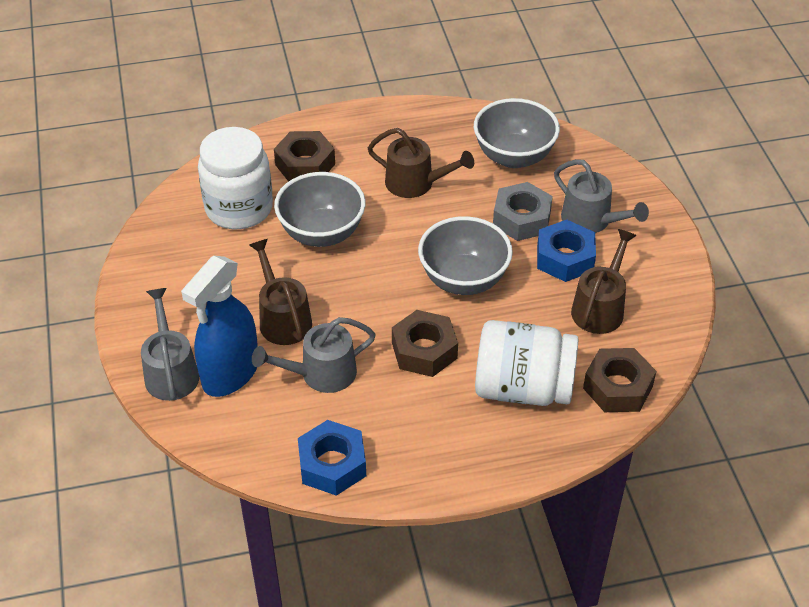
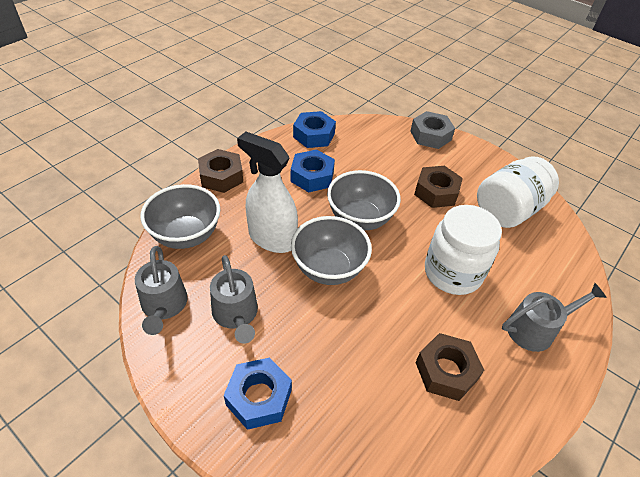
blue nut: 2 -> 3
blue spray bottle: 1 -> 0
brown watering can: 3 -> 0
white spray bottle: 0 -> 1

